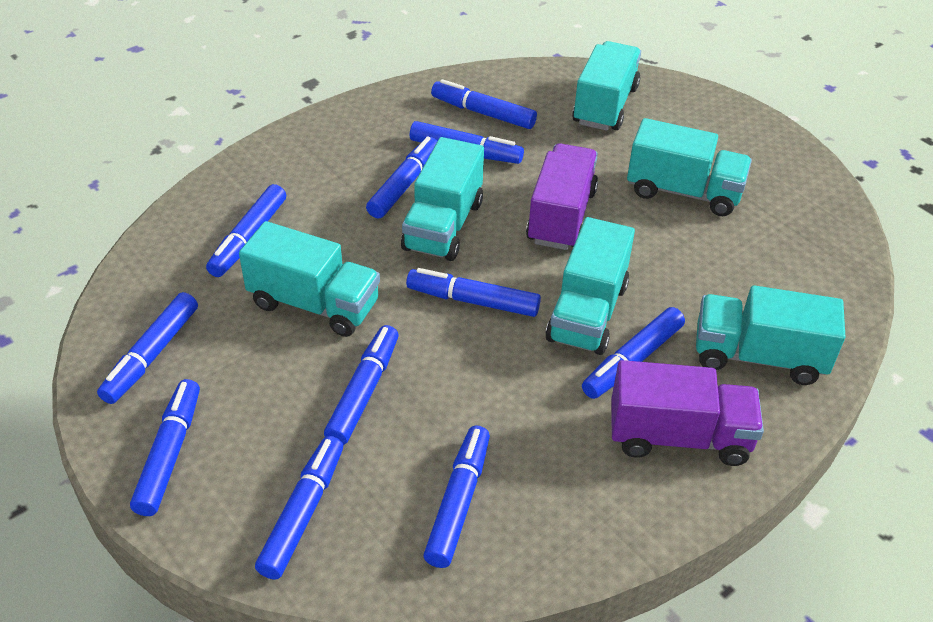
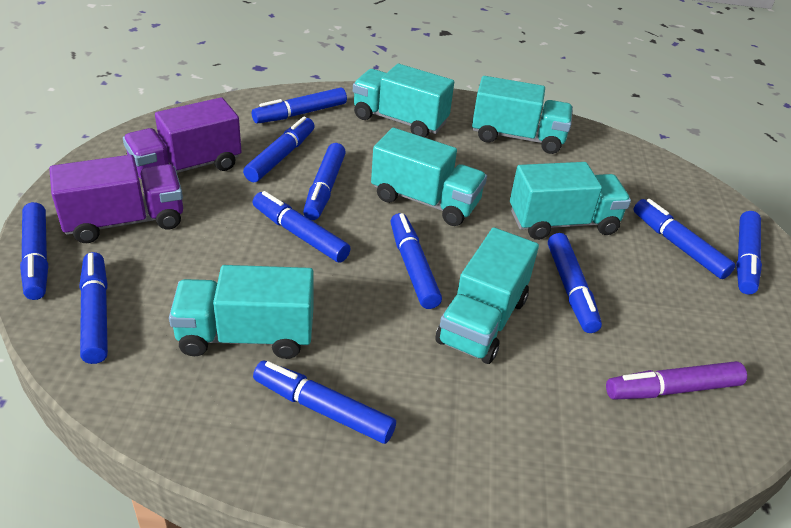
purple marker: 0 -> 1

